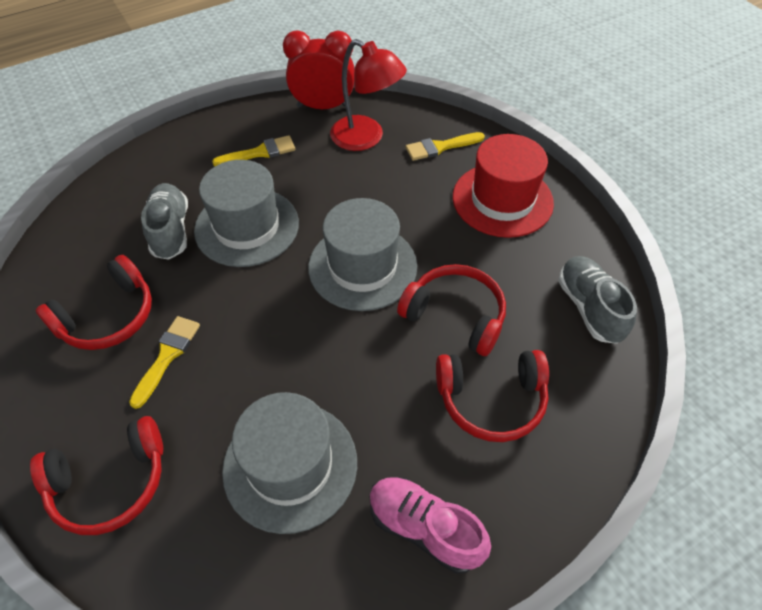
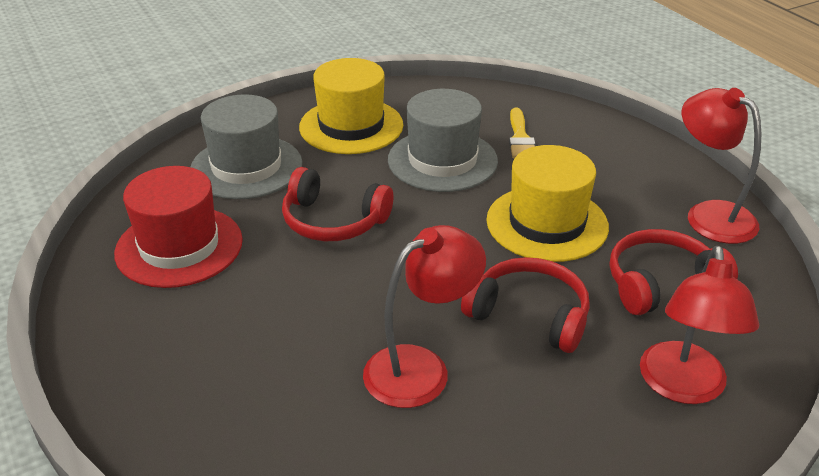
grey hat: 3 -> 2
grey shoe: 2 -> 0
pink shoe: 1 -> 0
red clock: 1 -> 0
red headphones: 4 -> 3
red lamp: 1 -> 3
yellow brush: 3 -> 1
yellow hat: 0 -> 2

